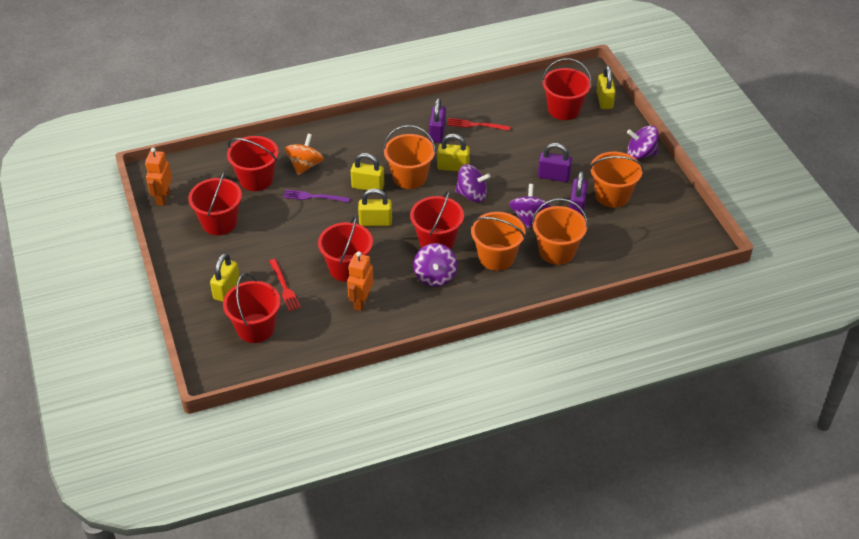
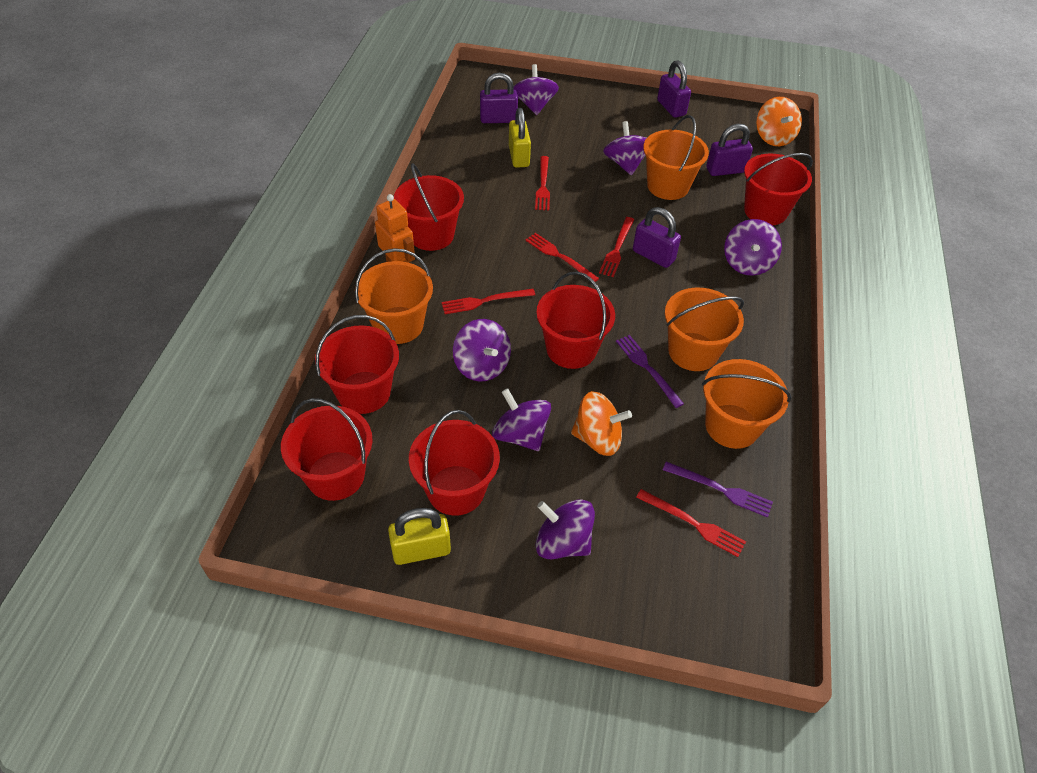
orange robot: 2 -> 1
orange spinning top: 1 -> 2
purple fork: 1 -> 2
purple padlock: 3 -> 4
purple spinning top: 4 -> 6
red fork: 2 -> 5
yellow padlock: 5 -> 2

